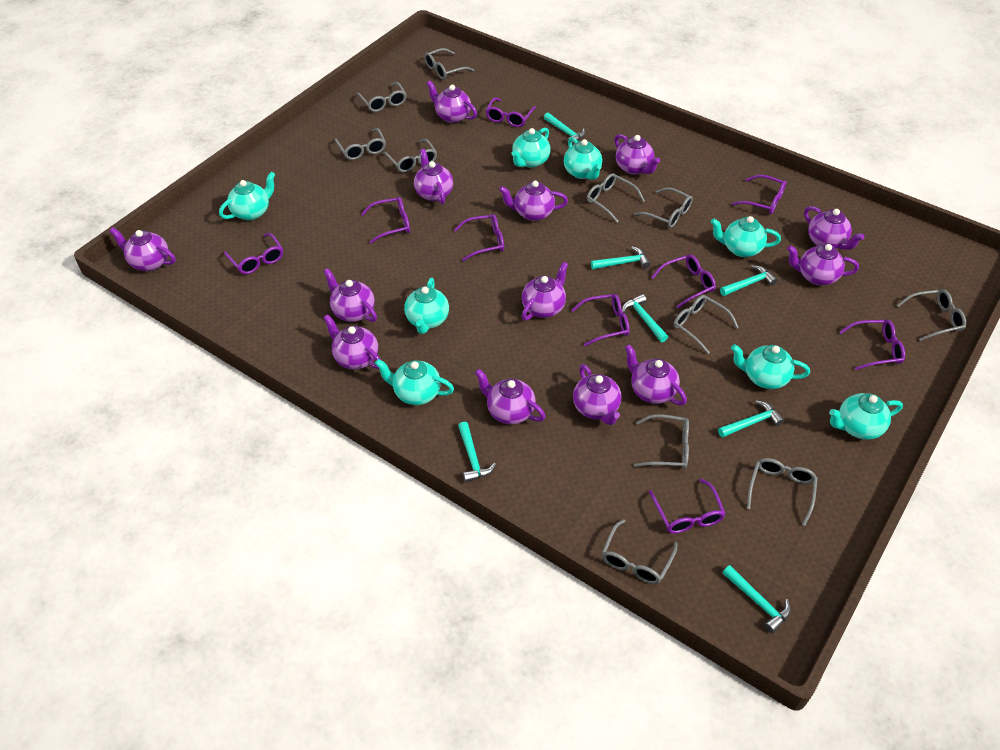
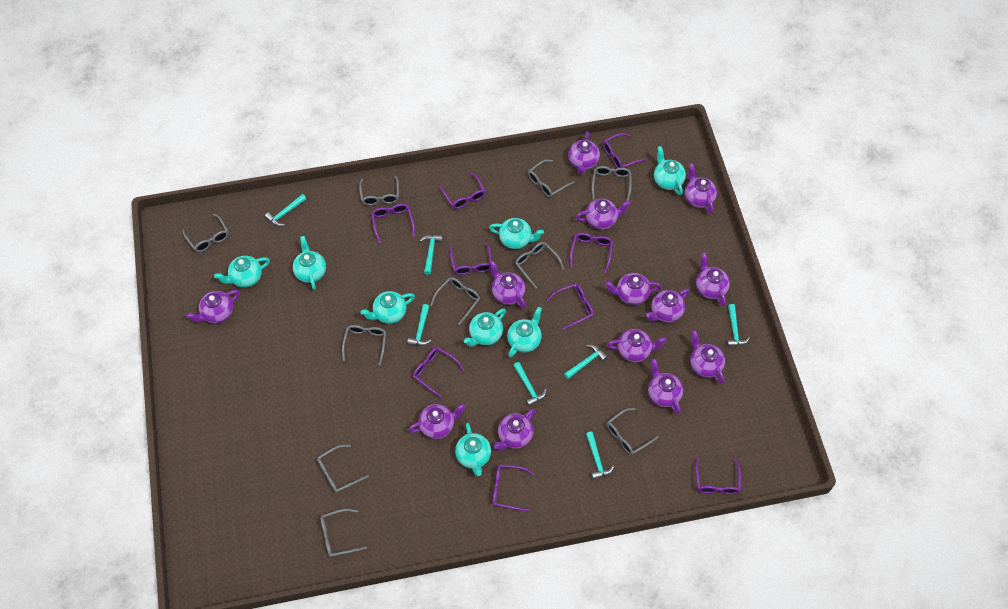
grey glasses: 11 -> 10

